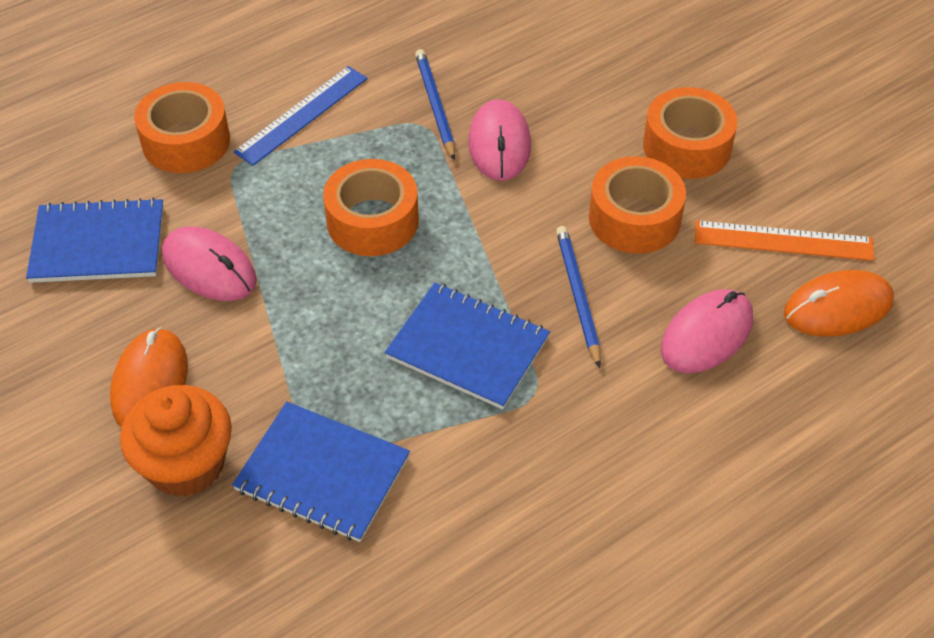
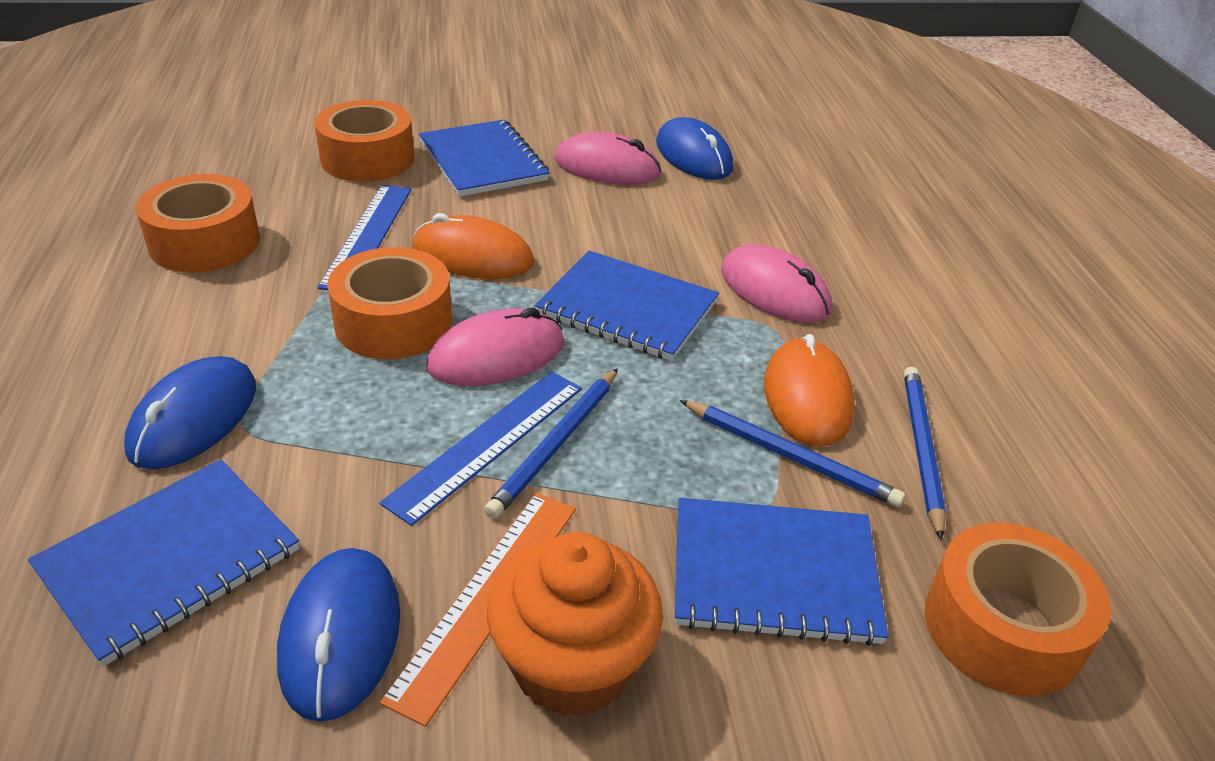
blue mouse: 0 -> 3
blue notebook: 3 -> 4
blue pencil: 2 -> 3
blue ruler: 1 -> 2

